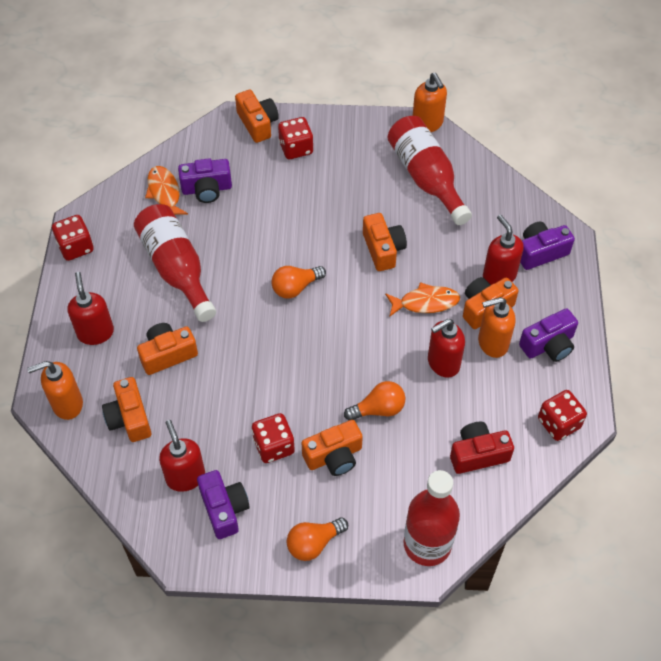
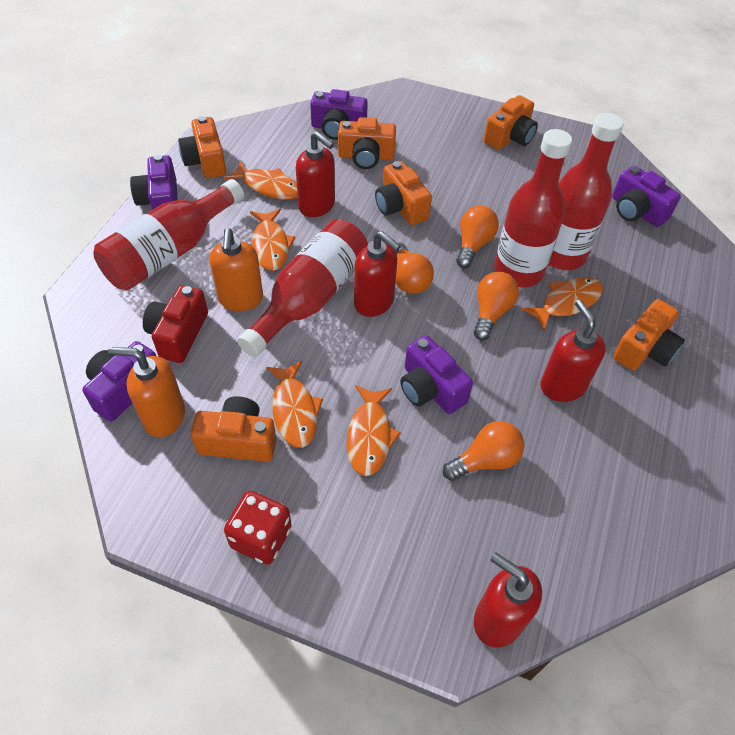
orange fish: 2 -> 5
orange light bulb: 3 -> 4
orange soap dispenser: 3 -> 2
purple camera: 4 -> 5
red bottle: 3 -> 4
red dice: 4 -> 1

